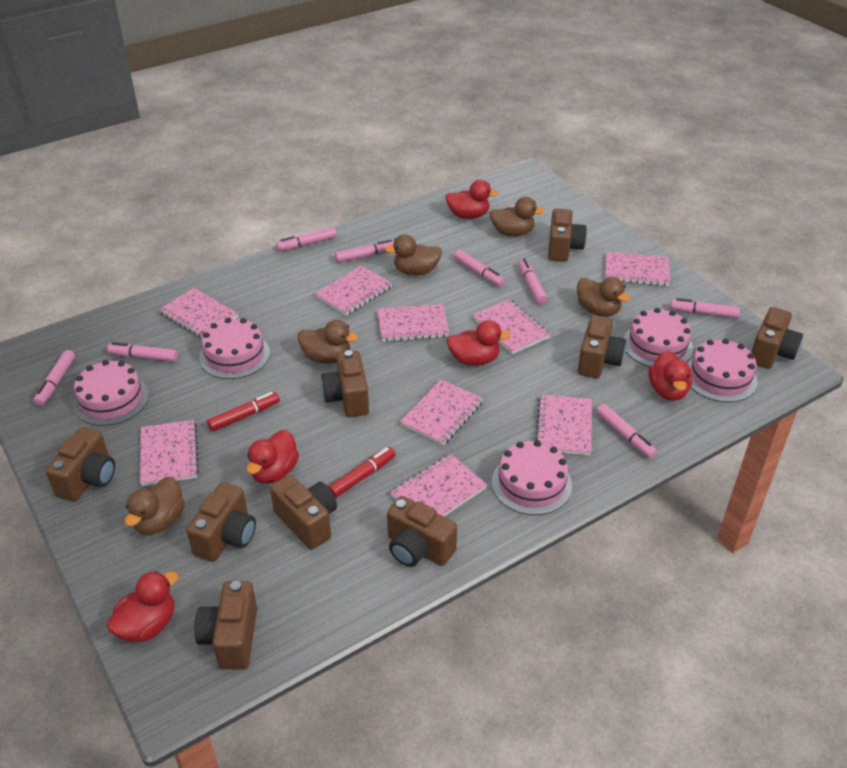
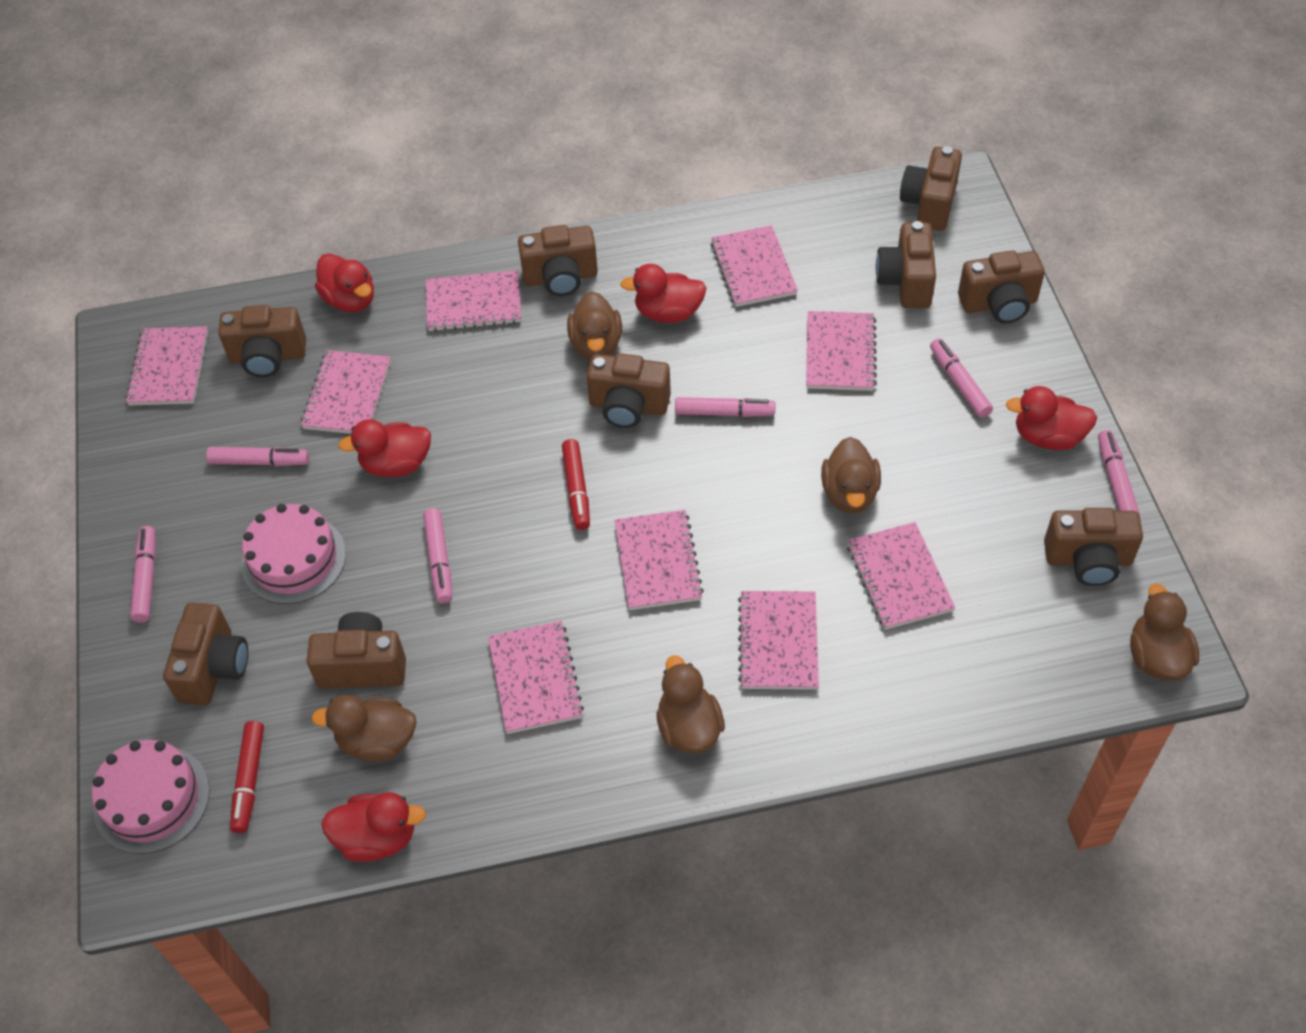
pink cake: 5 -> 2
pink marker: 8 -> 6

